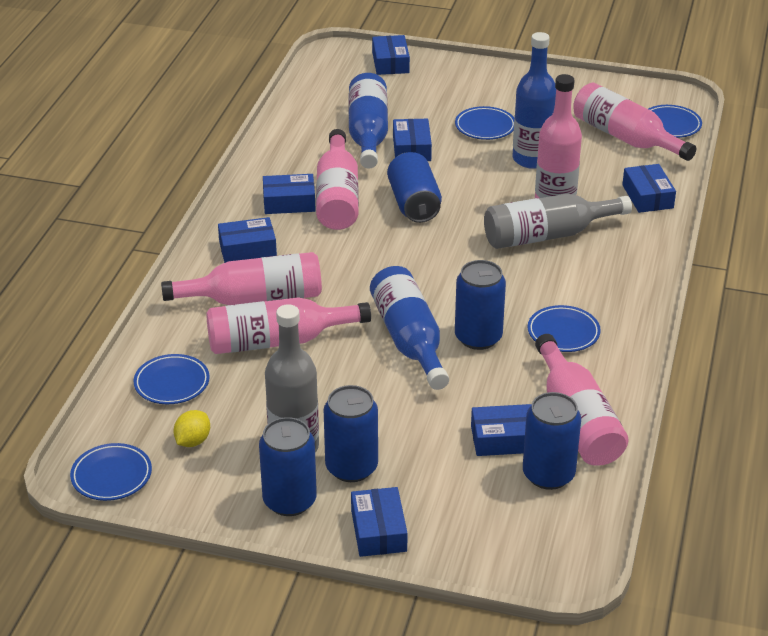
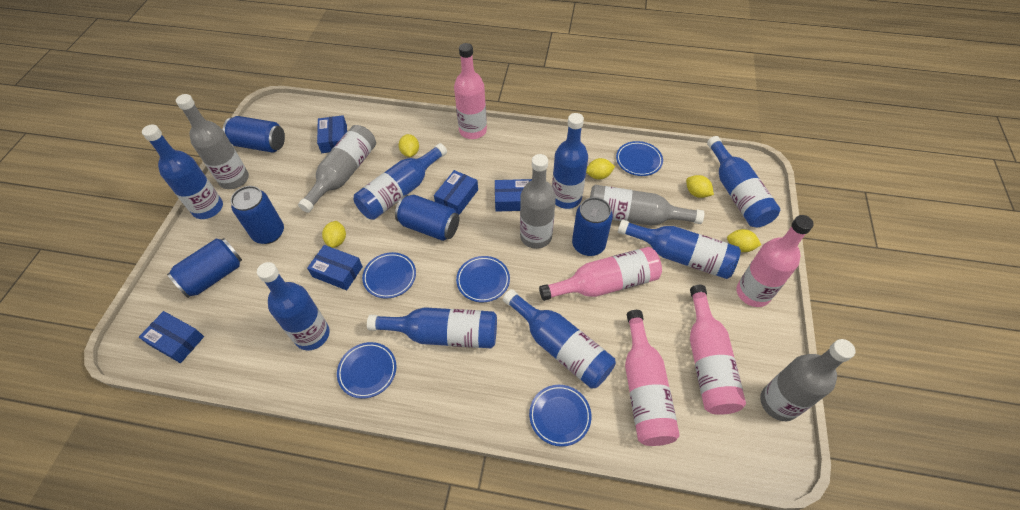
blue bottle: 3 -> 8
blue box: 7 -> 5
grey bottle: 2 -> 5
pink bottle: 6 -> 5
yellow lemon: 1 -> 5

